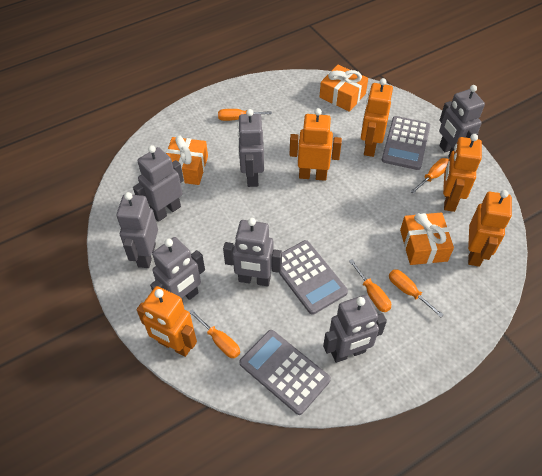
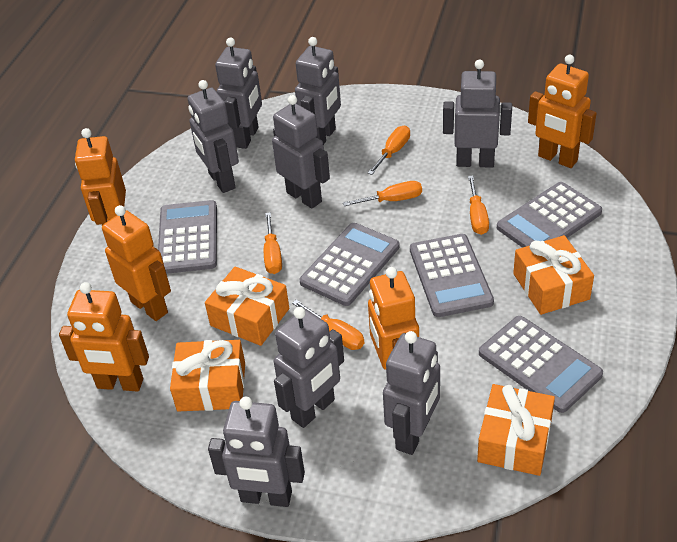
grey calculator: 3 -> 5
grey robot: 7 -> 8
orange gift: 3 -> 4

